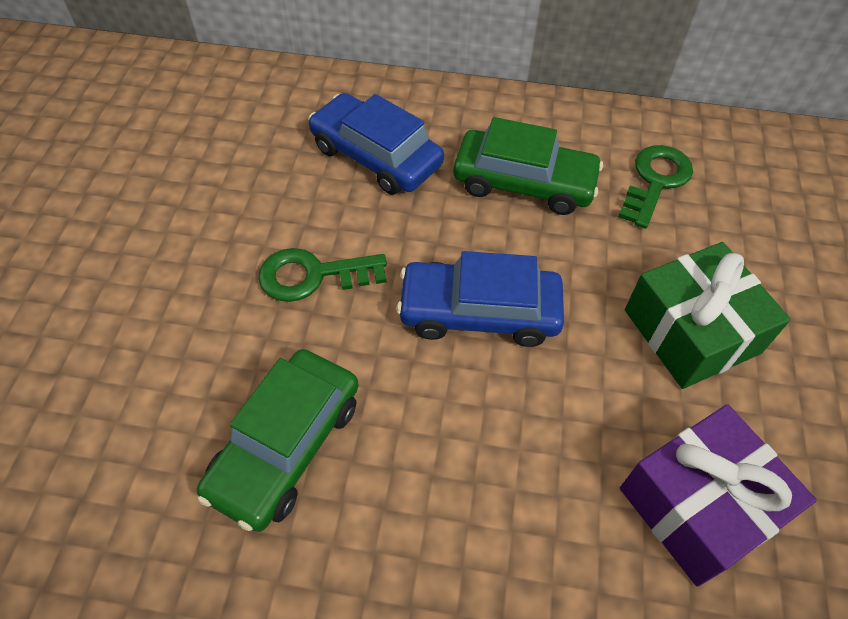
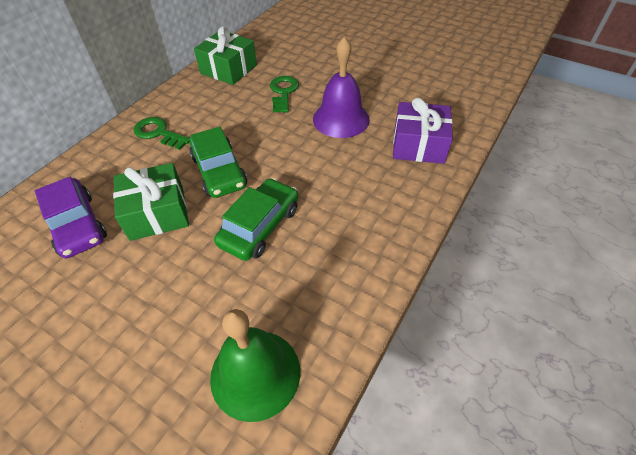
blue car: 2 -> 0
green bell: 0 -> 1
green gift: 1 -> 2
purple bell: 0 -> 1
purple car: 0 -> 1

